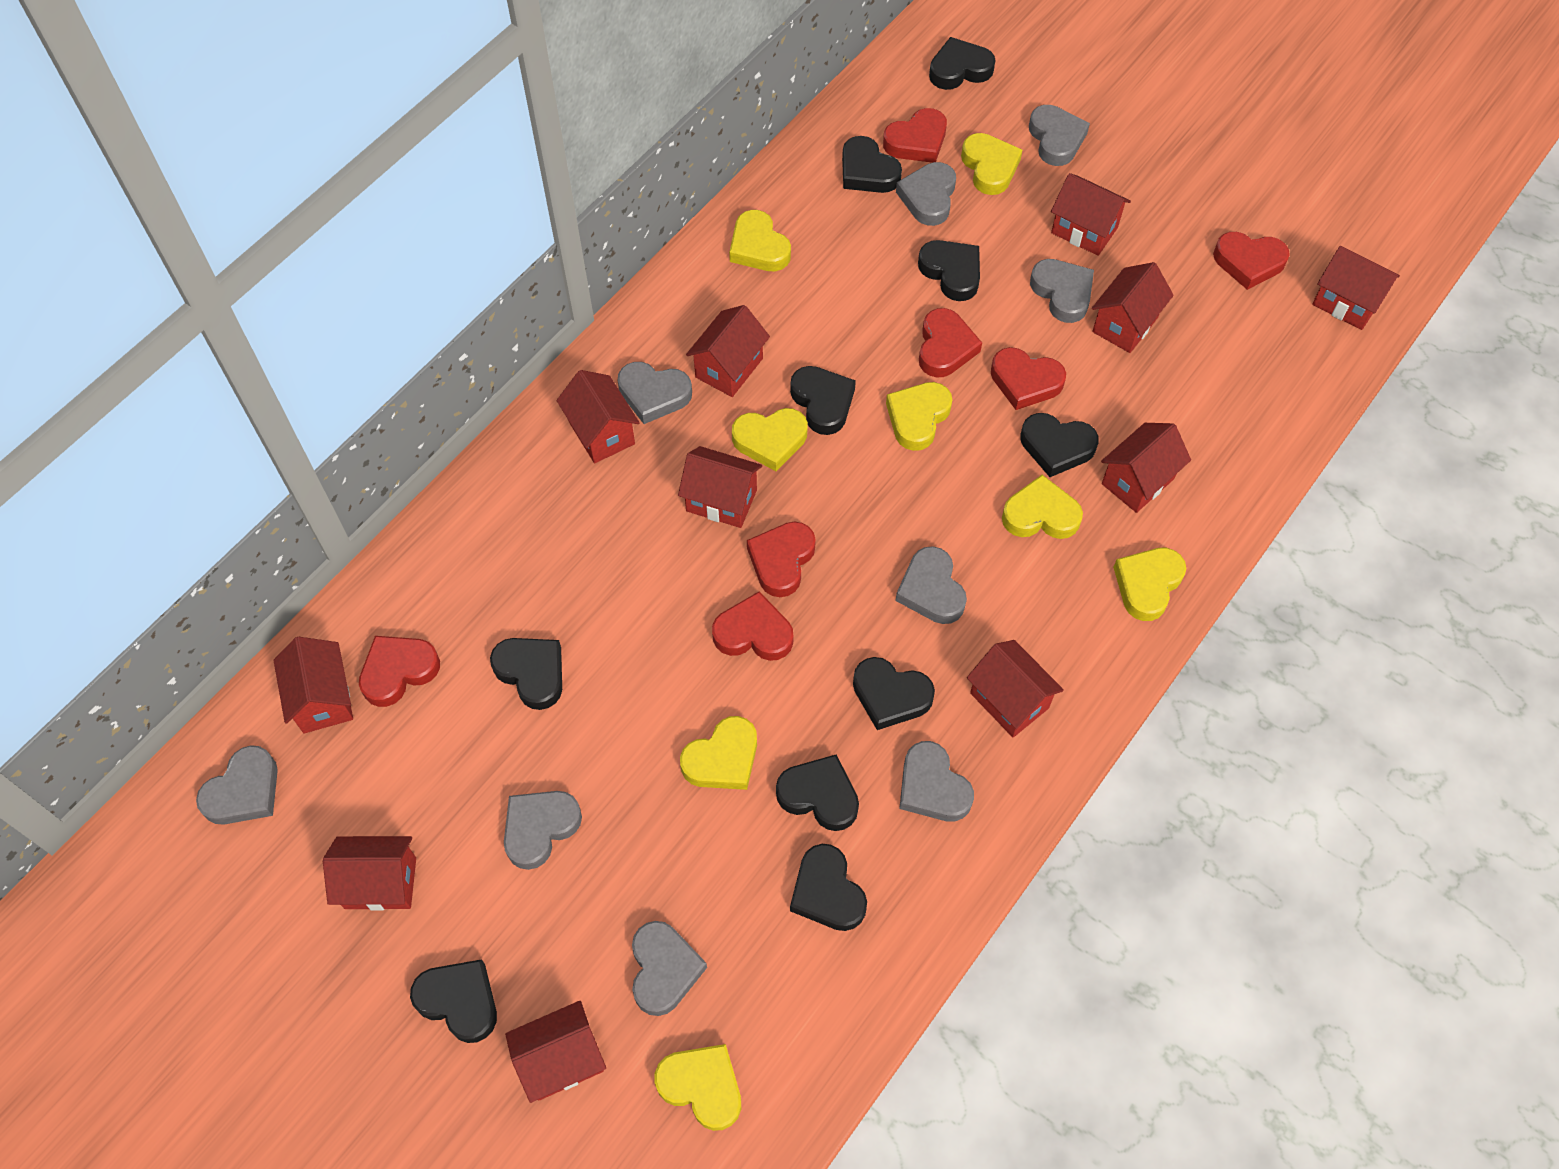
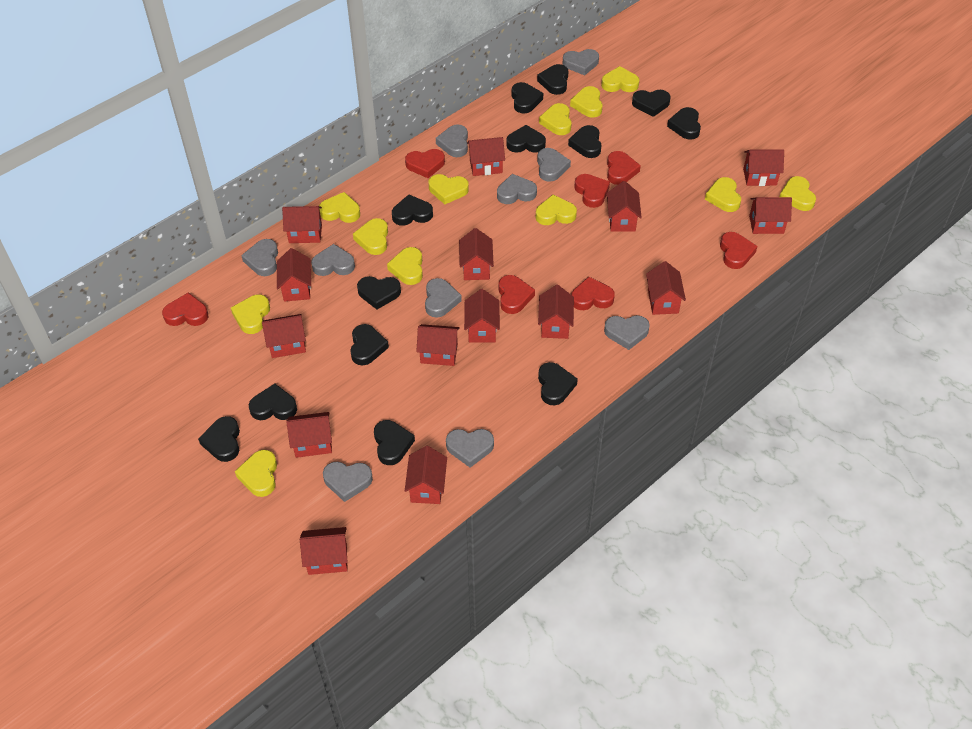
black heart: 10 -> 13
grey heart: 9 -> 10
red house: 11 -> 15
yellow heart: 8 -> 12

